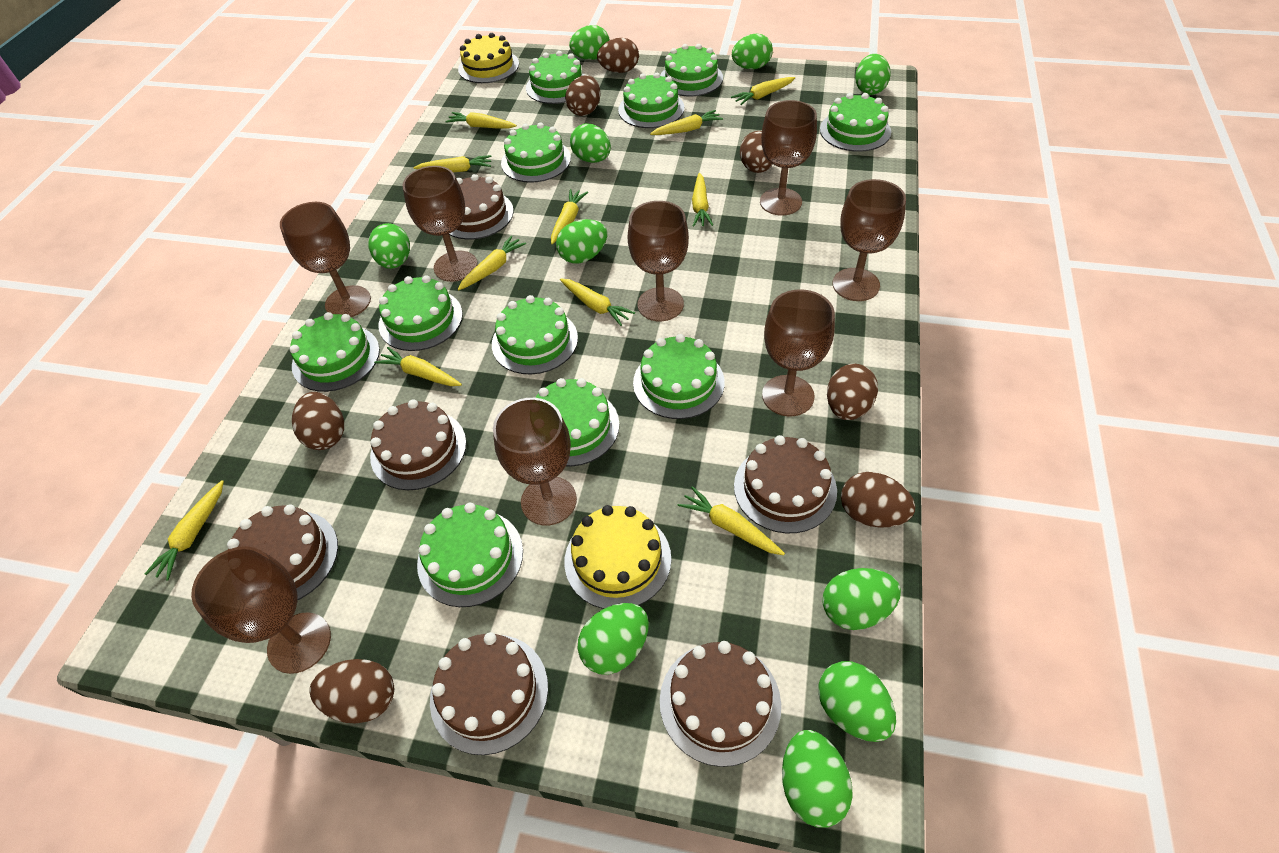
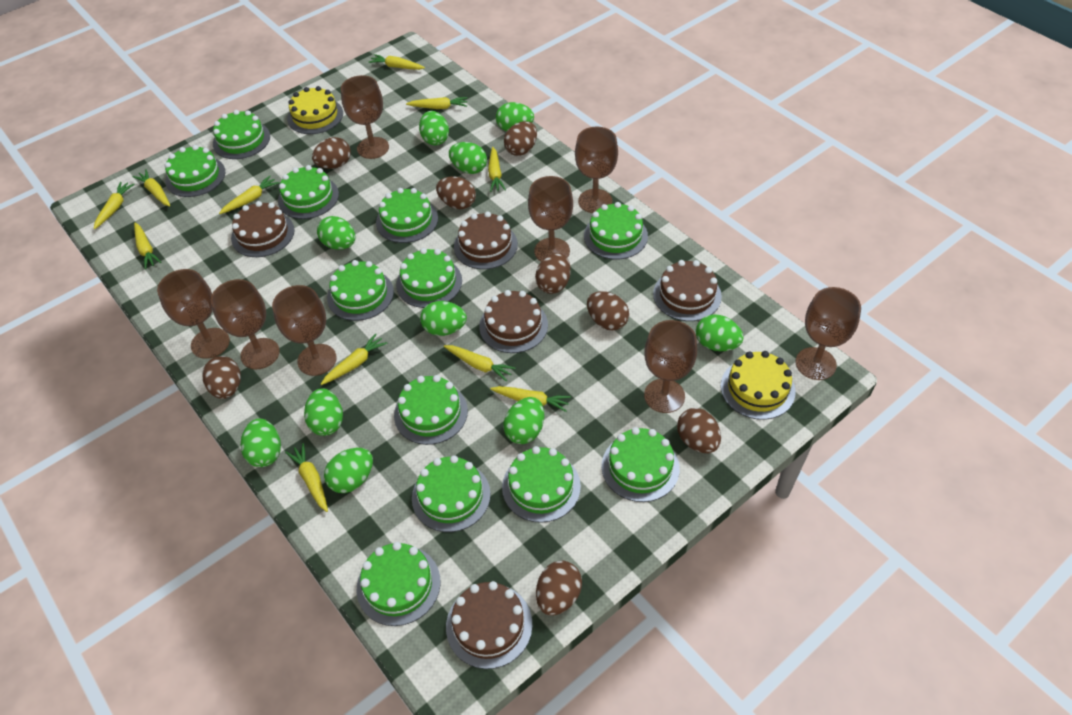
brown cake: 6 -> 5
brown egg: 7 -> 8
green cake: 11 -> 12

